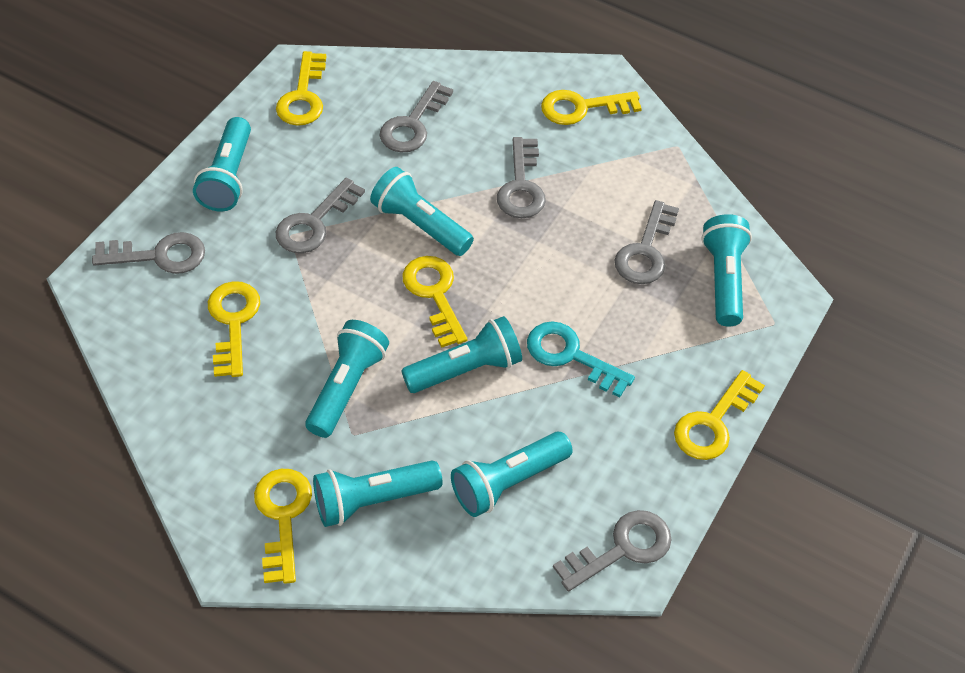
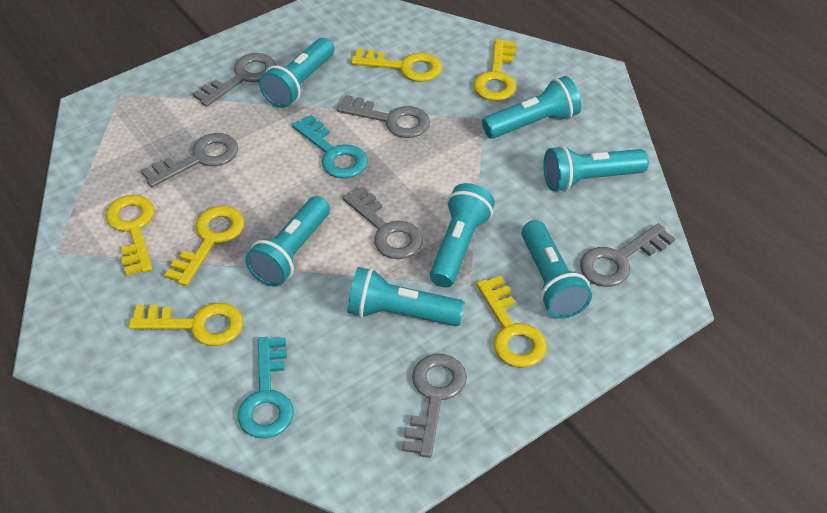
turquoise key: 1 -> 2

